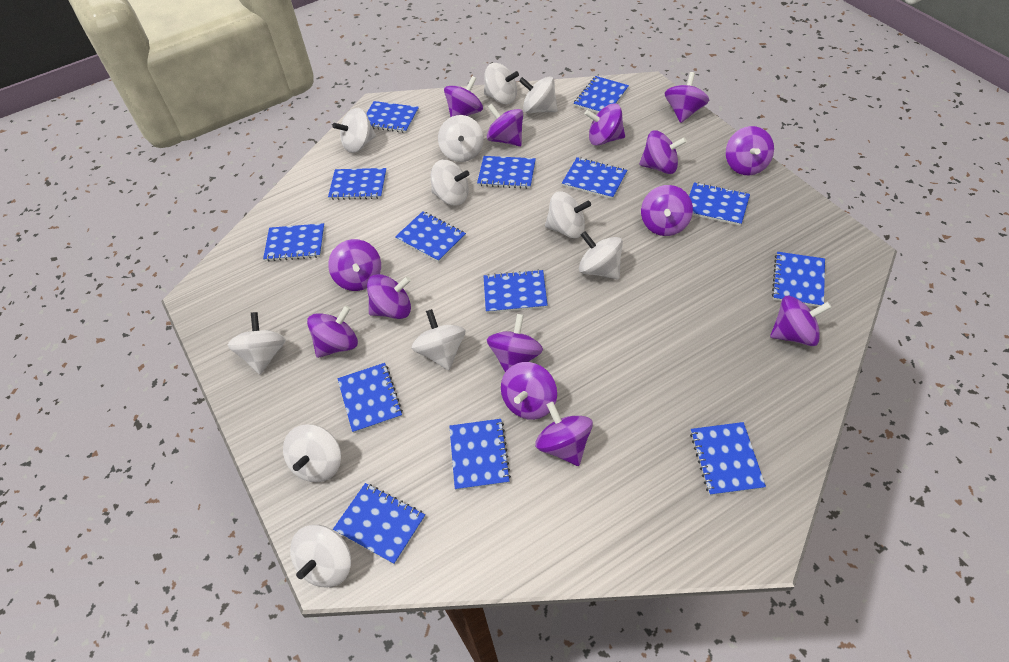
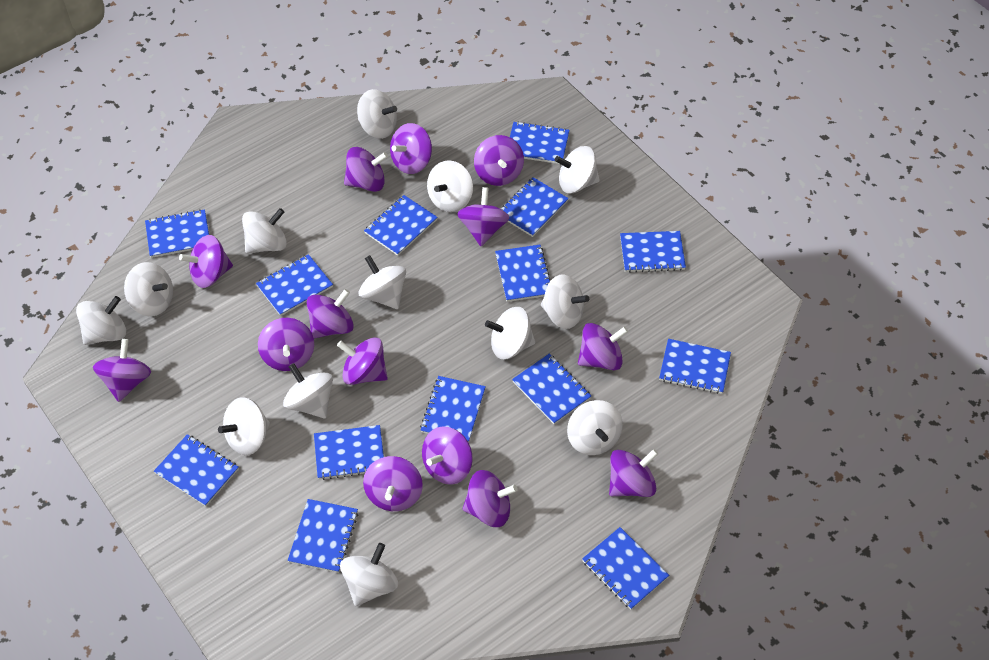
white spinning top: 11 -> 13

